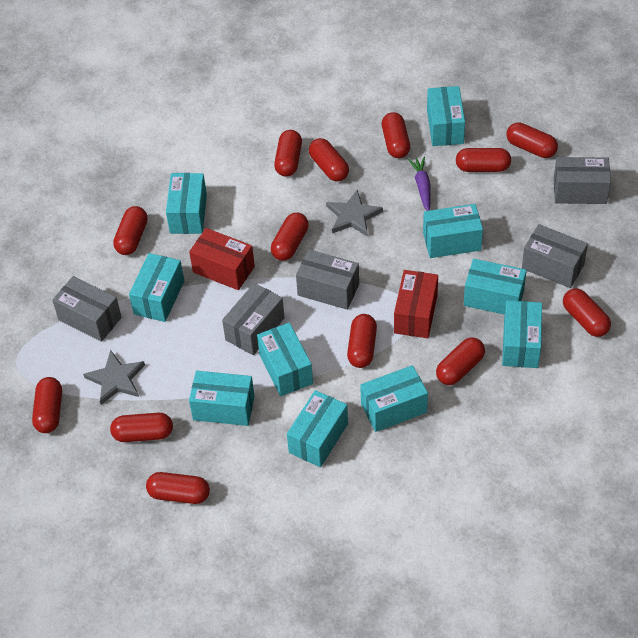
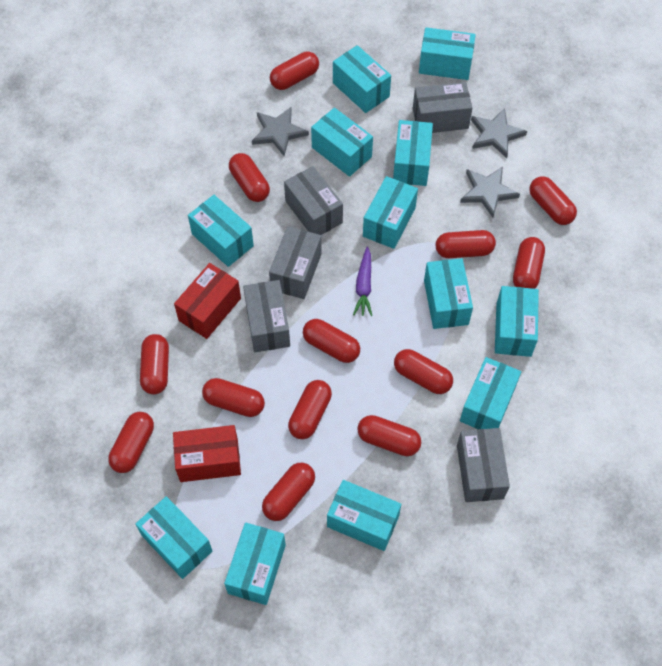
grey star: 2 -> 3
turquoise box: 10 -> 12

